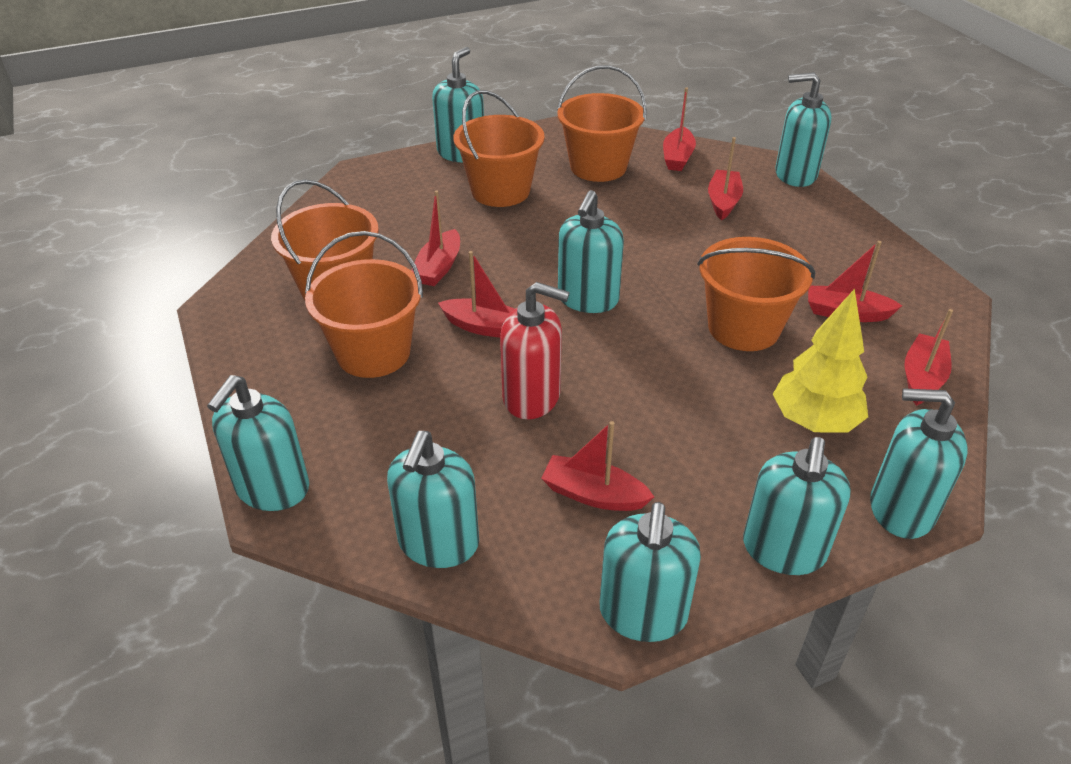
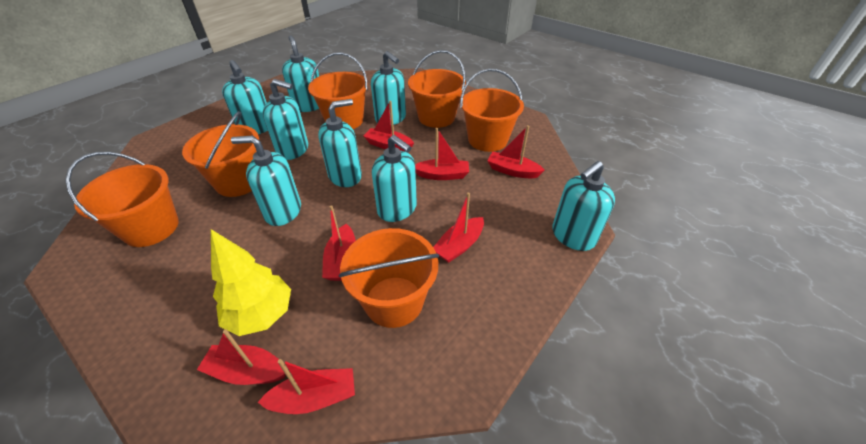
orange bucket: 5 -> 6
red soap dispenser: 1 -> 0

